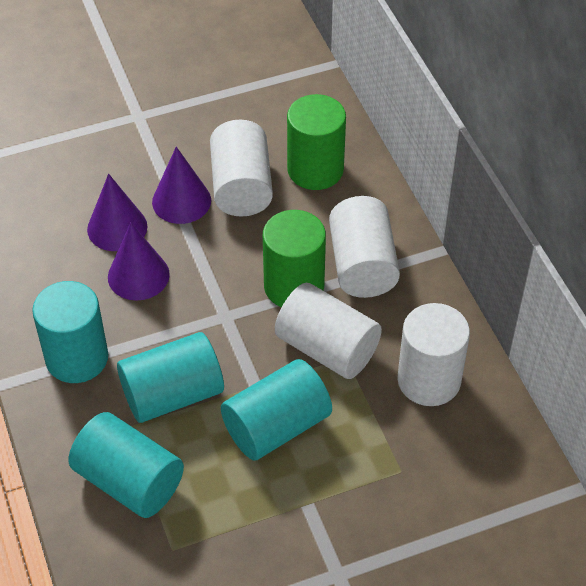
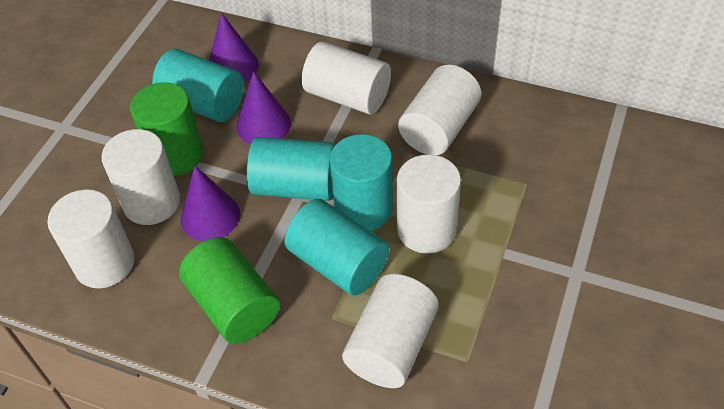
white cylinder: 4 -> 6

